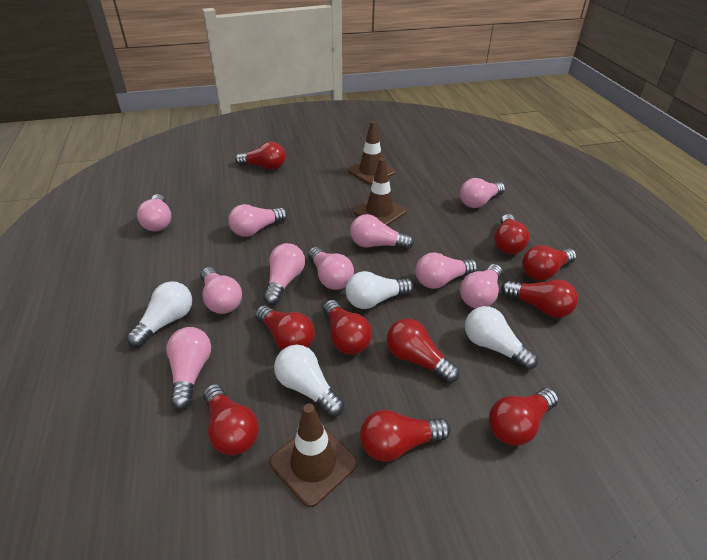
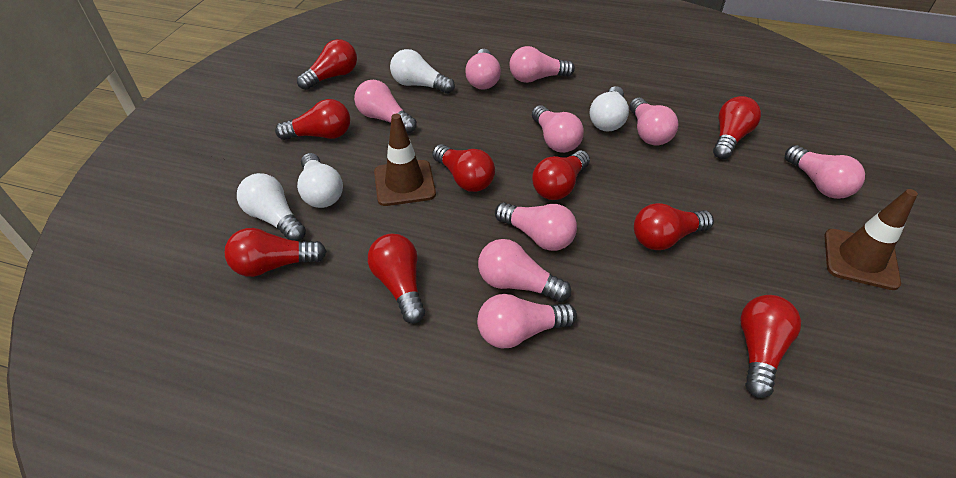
brown traffic cone: 3 -> 2
pink light bulb: 10 -> 9
red light bulb: 10 -> 9

